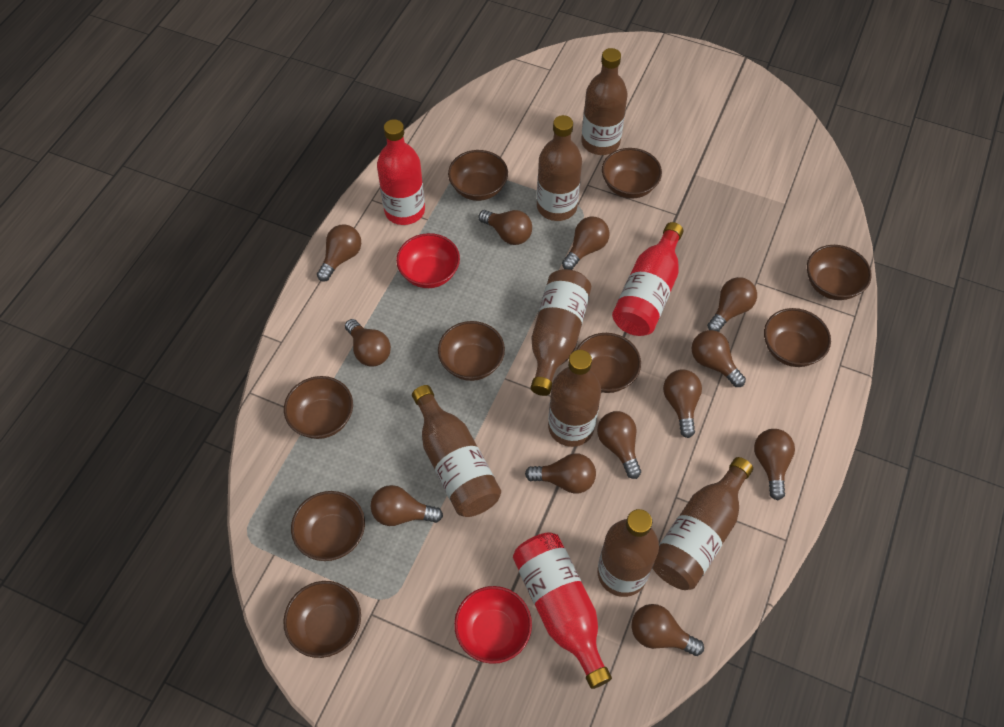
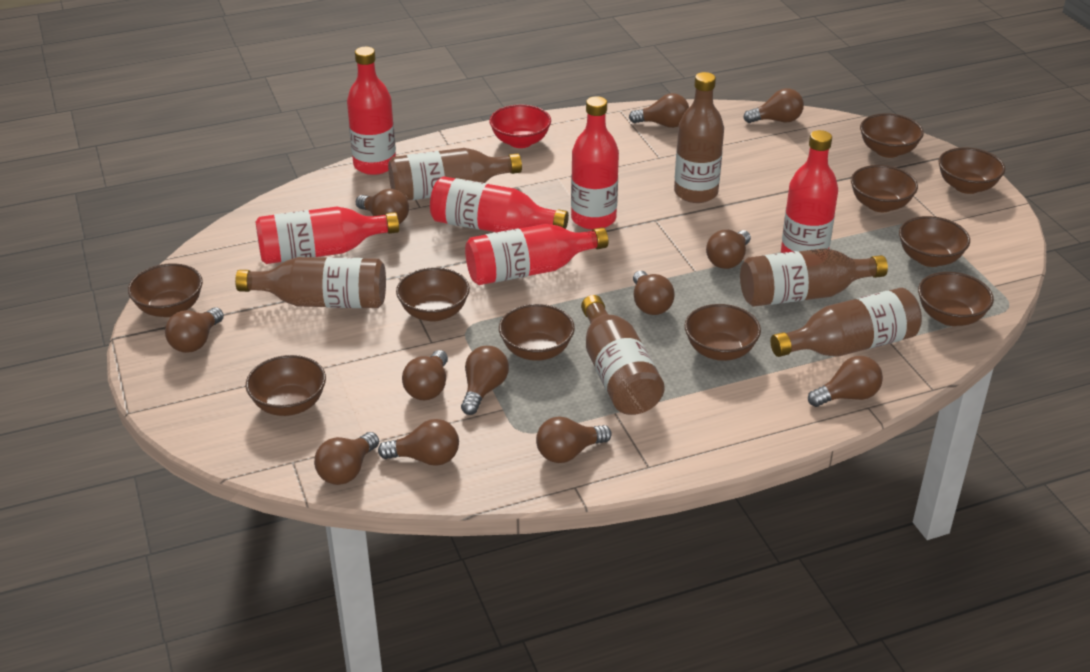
brown bottle: 7 -> 6
brown bowl: 9 -> 10
red bottle: 3 -> 6
red bowl: 2 -> 1

